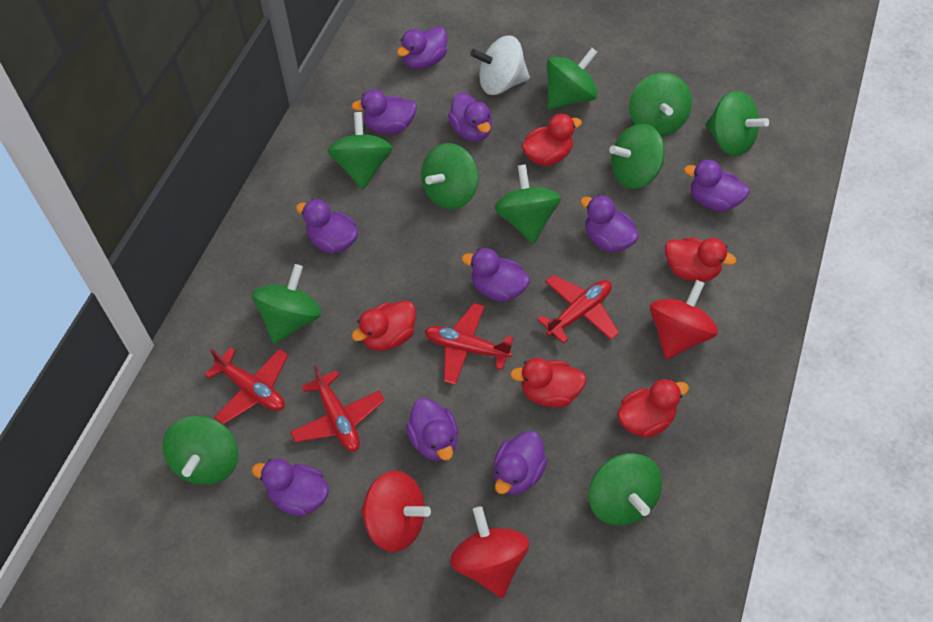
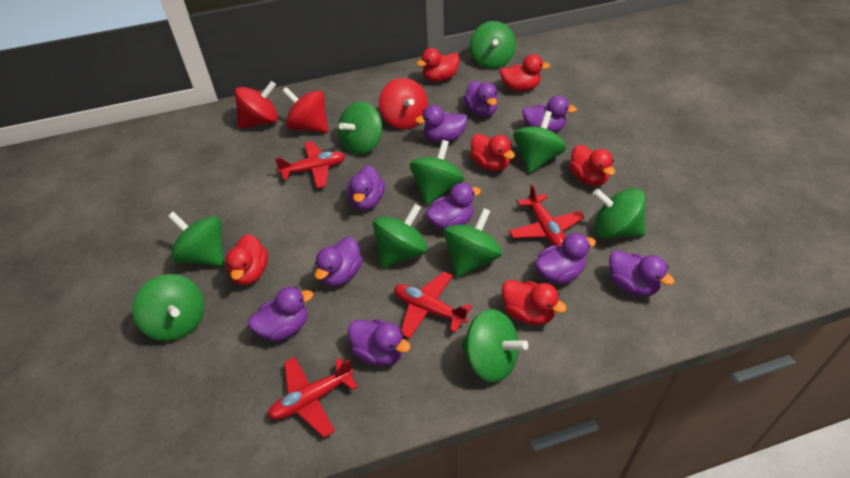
red duck: 5 -> 6
white spinning top: 1 -> 0

